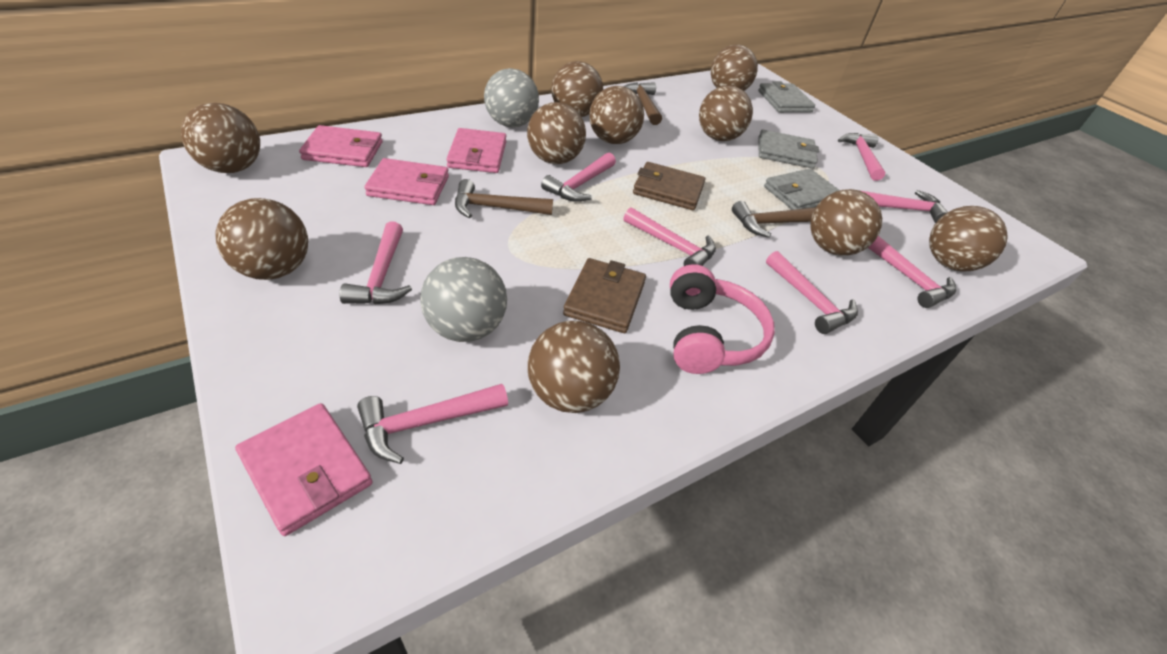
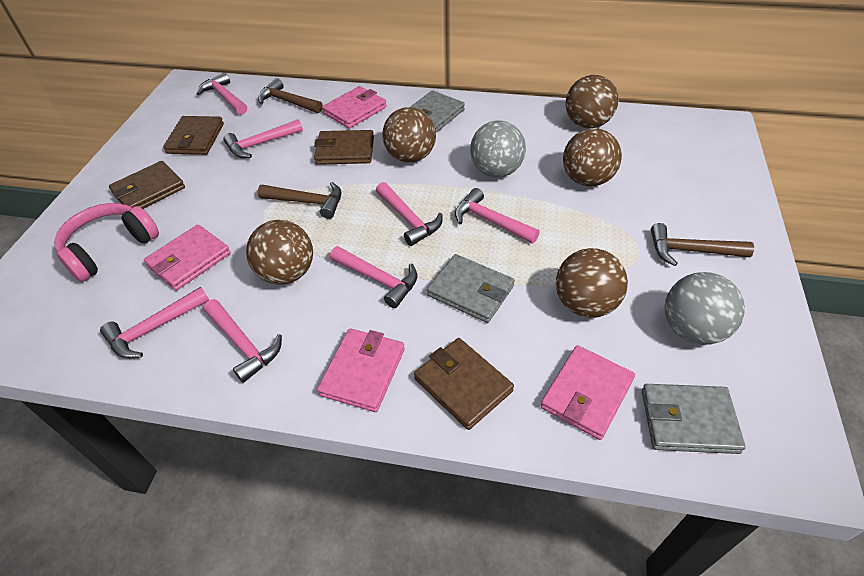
brown ball: 10 -> 5
brown wallet: 2 -> 4
pink hammer: 8 -> 7

